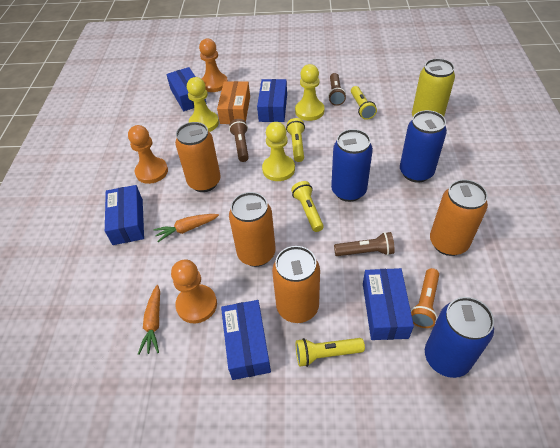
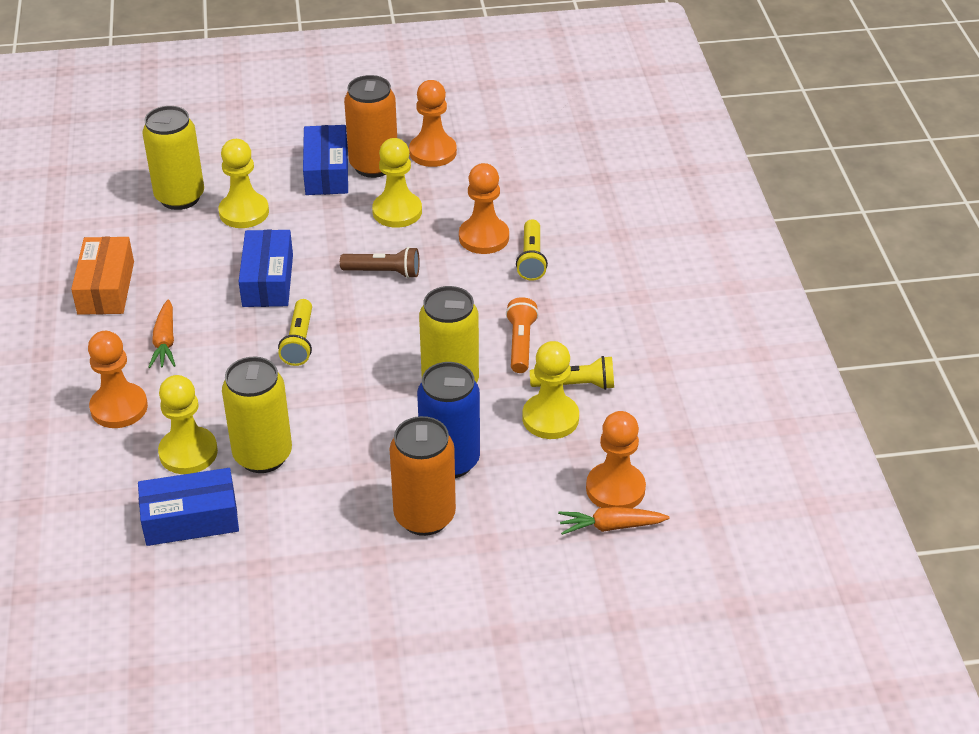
blue box: 5 -> 3
blue can: 3 -> 1
brown flashlight: 3 -> 1
orange can: 4 -> 2
orange pawn: 3 -> 4
yellow can: 1 -> 3
yellow flashlight: 4 -> 3
yellow pawn: 3 -> 4

